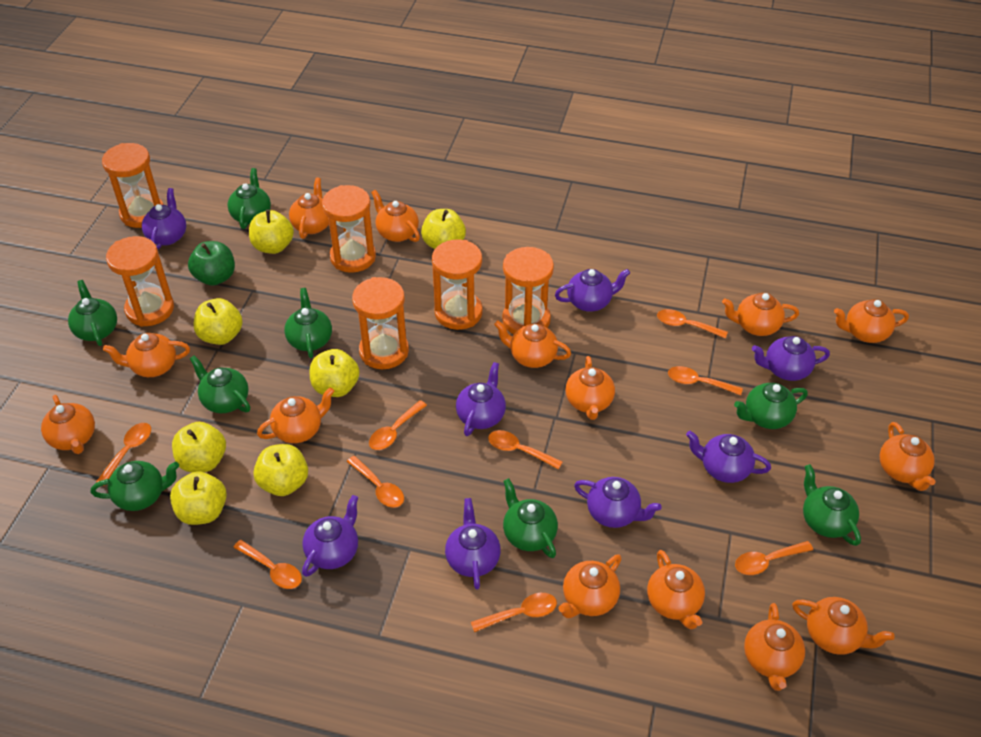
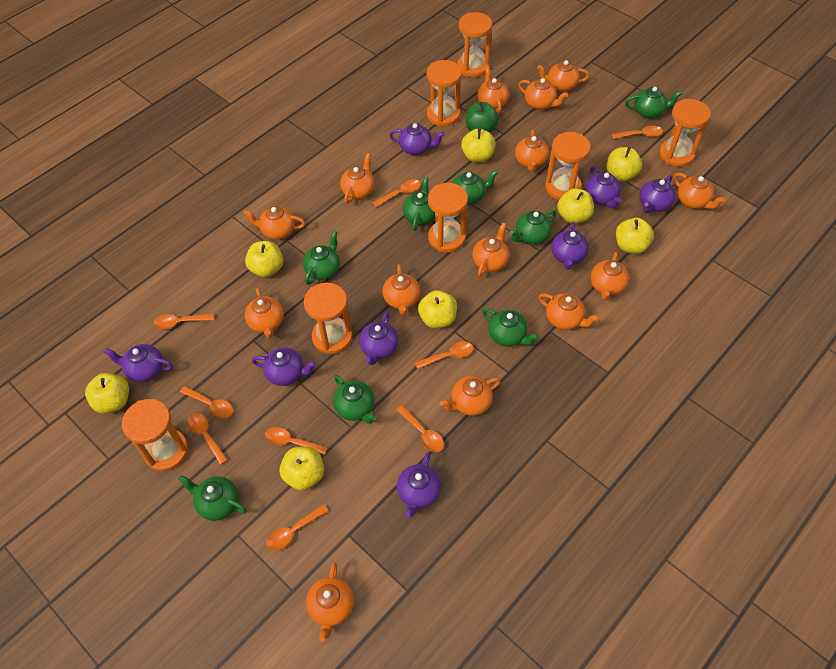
orange hourglass: 6 -> 7
yellow apple: 7 -> 8

